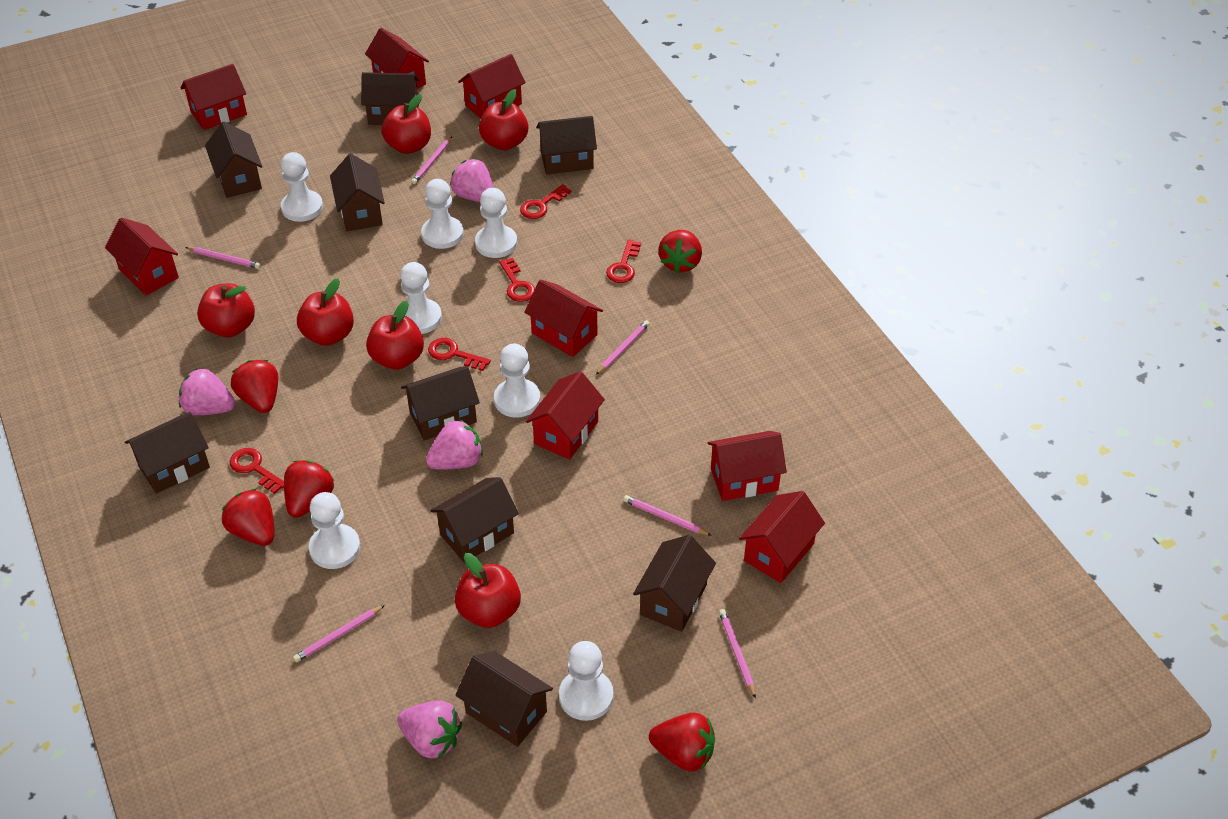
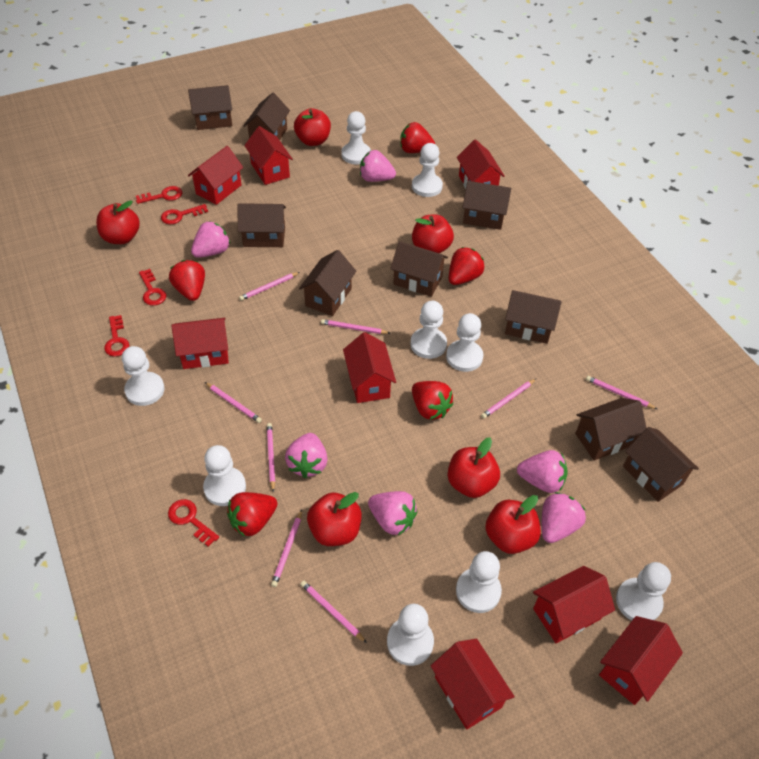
pink pencil: 6 -> 8
pink strawberry: 4 -> 6
white pawn: 7 -> 9

